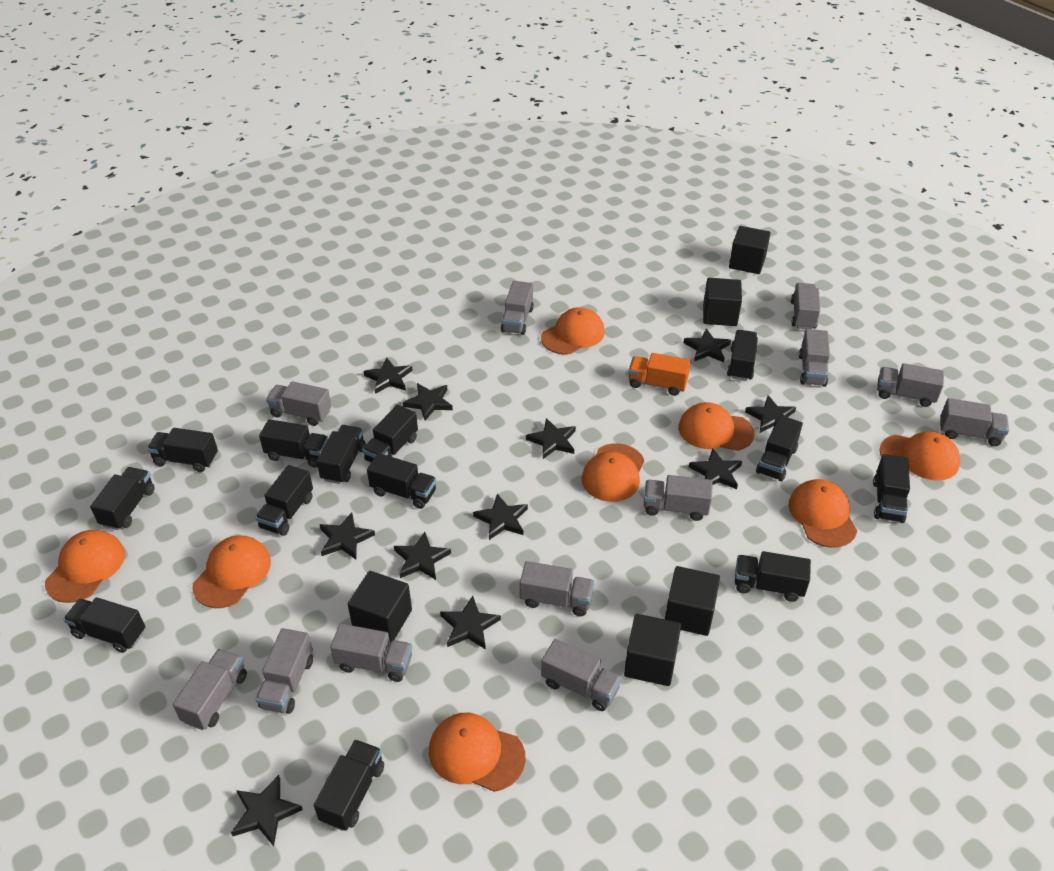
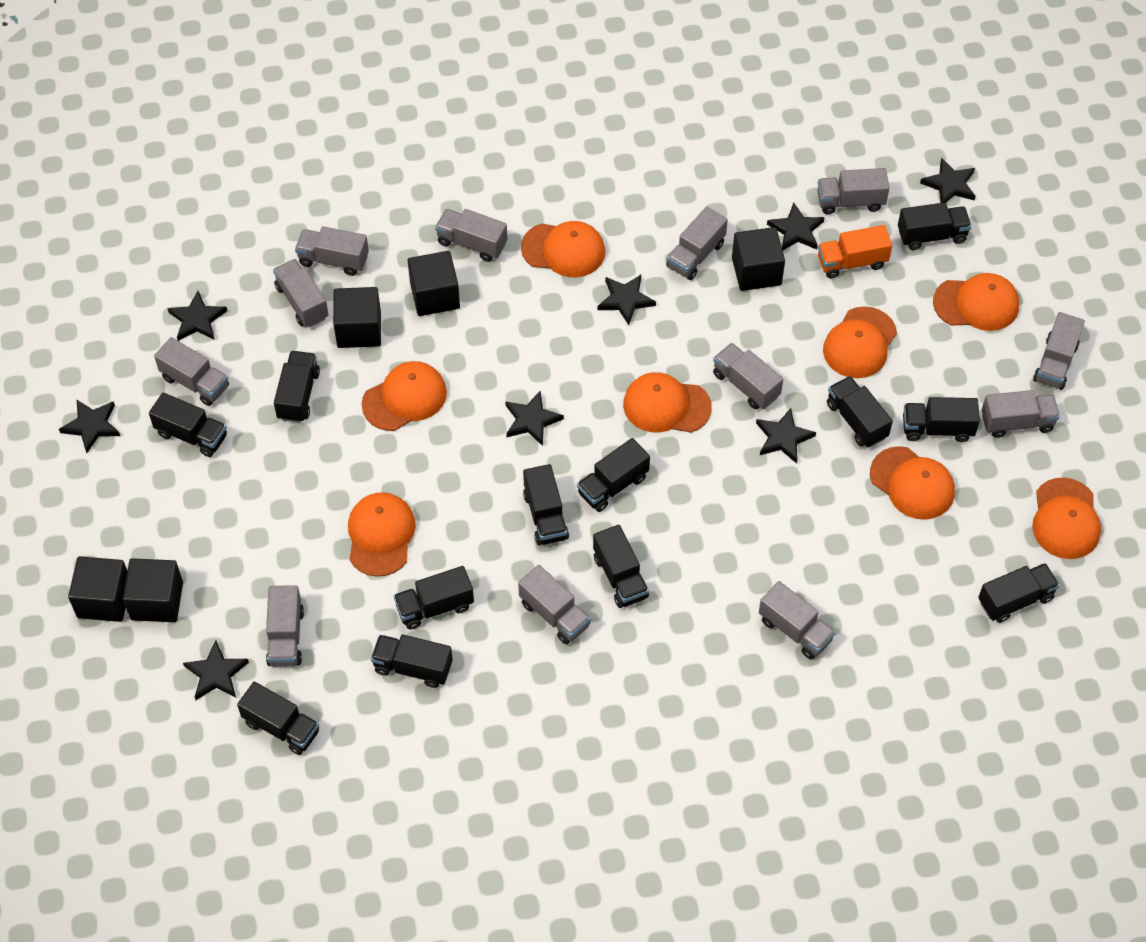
black star: 11 -> 8
black truck: 13 -> 12

